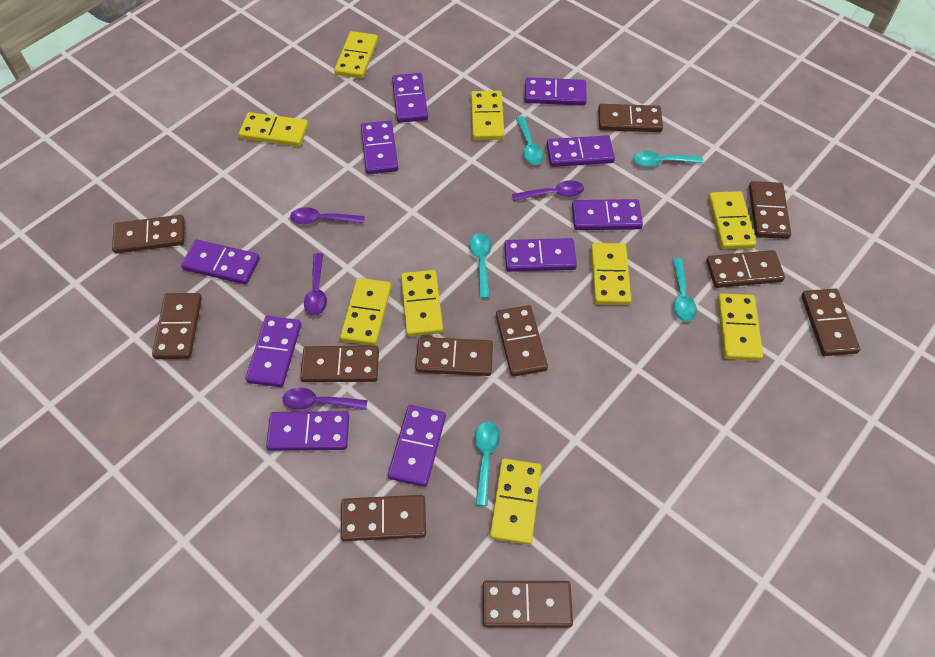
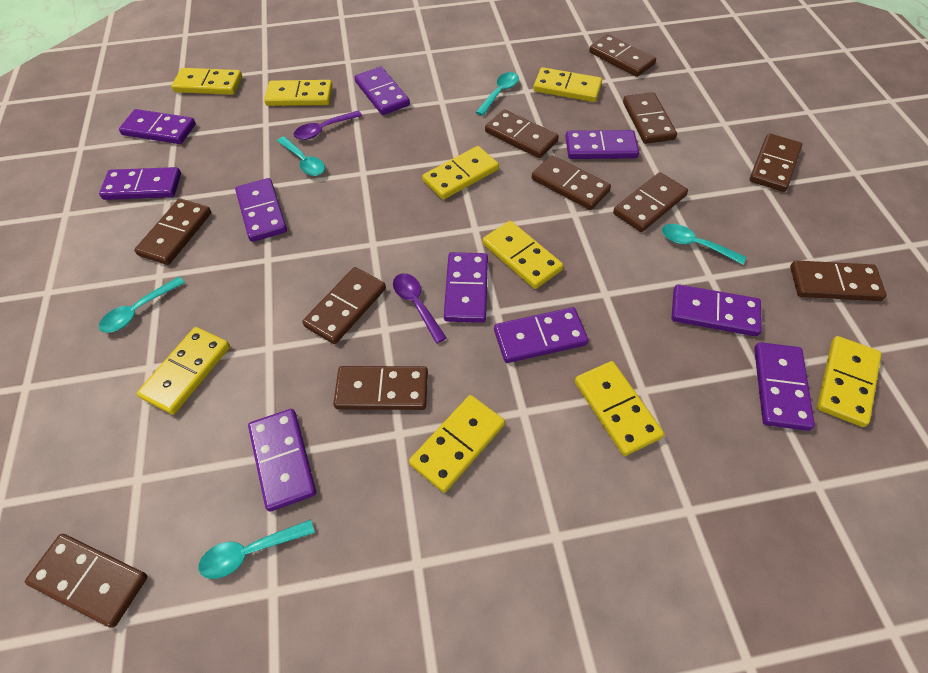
purple spoon: 4 -> 2

